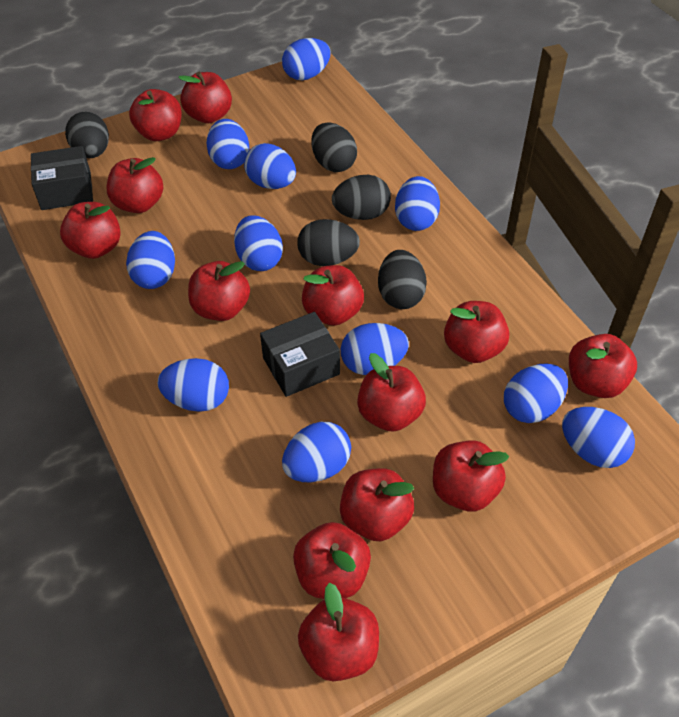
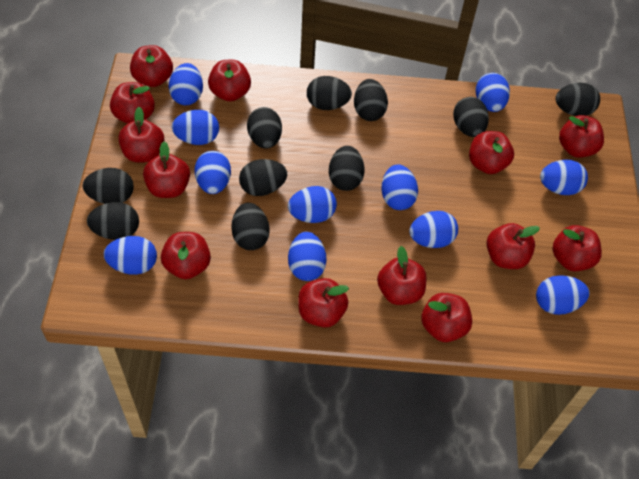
black box: 2 -> 0
black egg: 5 -> 10

